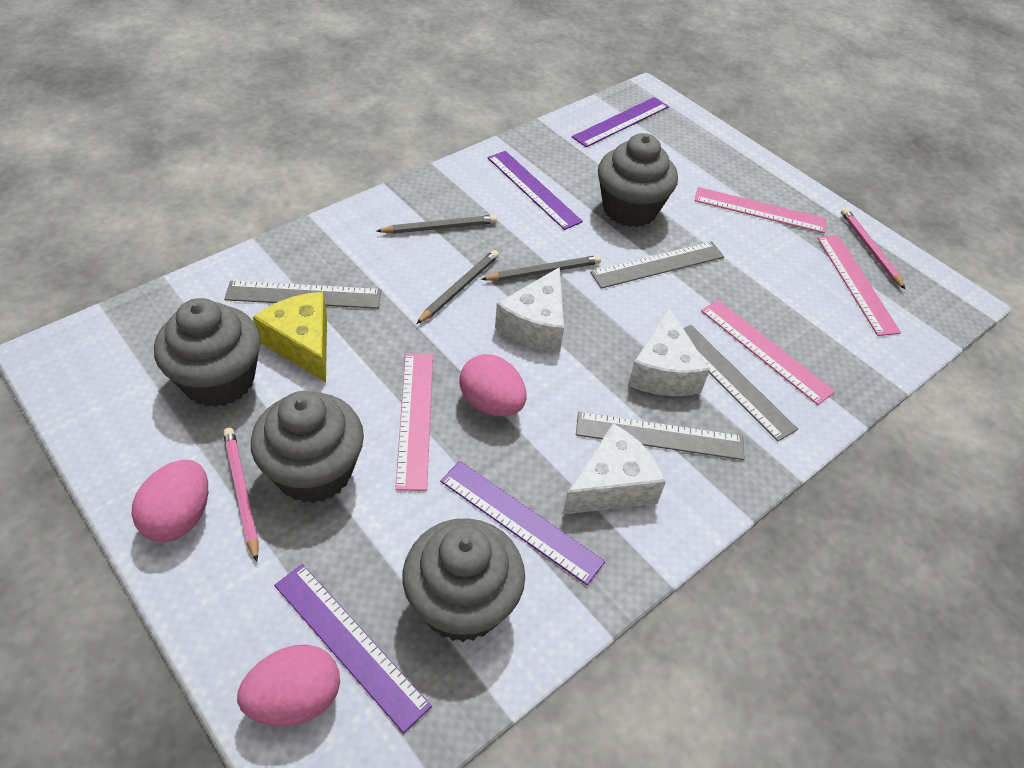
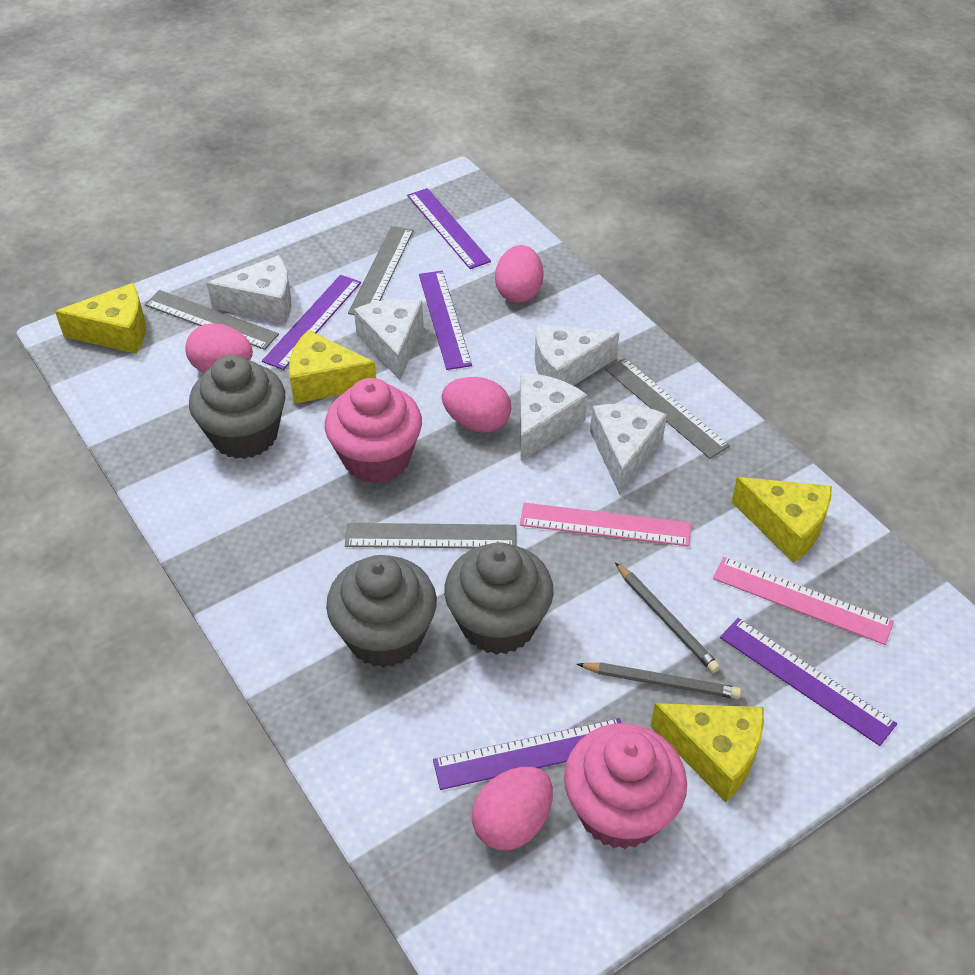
grey cupcake: 4 -> 3
grey pencil: 3 -> 2
pink cupcake: 0 -> 2
pink egg: 3 -> 4
pink pencil: 2 -> 0
pink ruler: 4 -> 2
purple ruler: 4 -> 5
white cheese: 3 -> 5
yellow cheese: 1 -> 4

